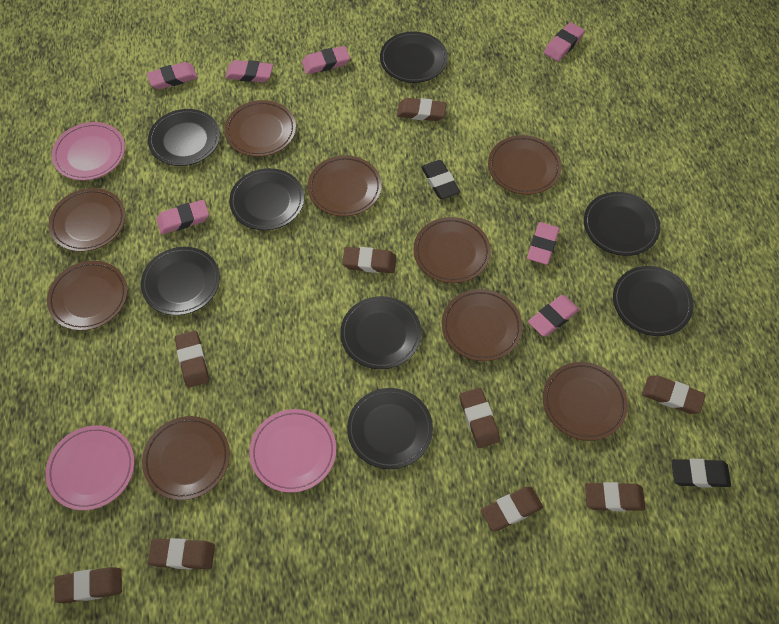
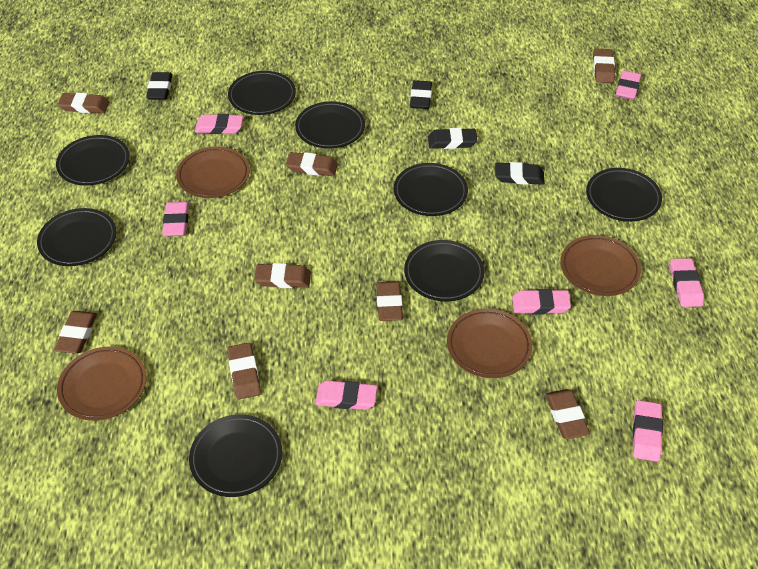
black eraser: 2 -> 4
brown eraser: 9 -> 8
brown plate: 9 -> 4
pink plate: 3 -> 0

